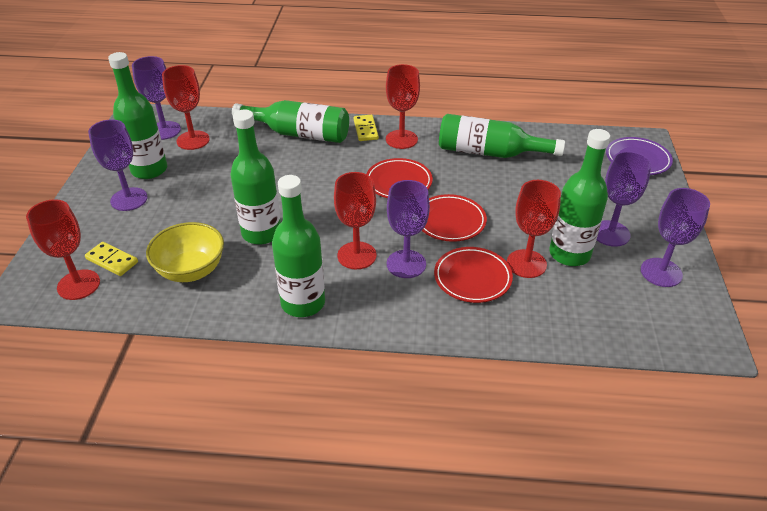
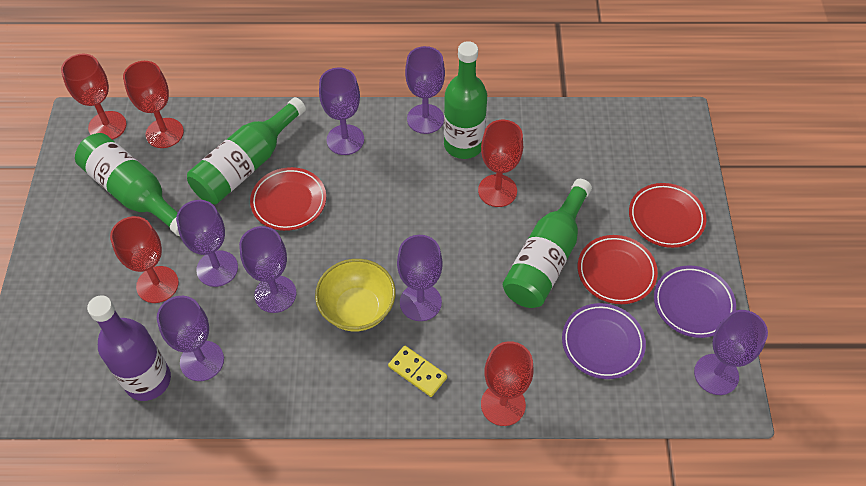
green bottle: 6 -> 4
purple bottle: 0 -> 1
purple goblet: 5 -> 7
purple plate: 1 -> 2
yellow domino: 2 -> 1

